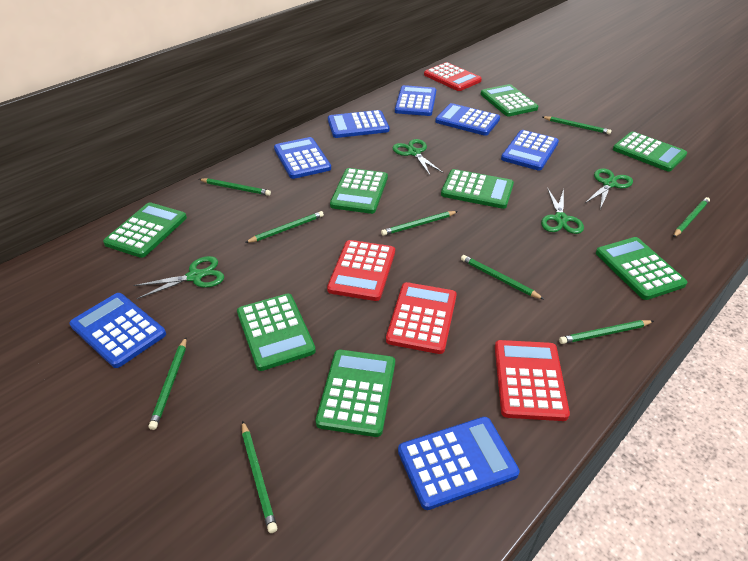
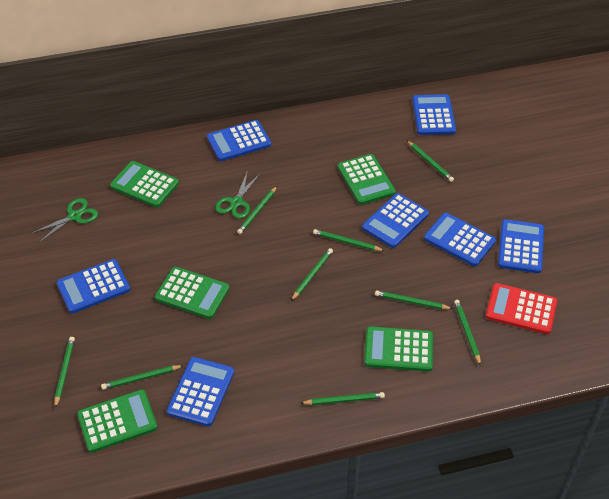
green calculator: 8 -> 5
green scissors: 4 -> 2
red calculator: 4 -> 1

